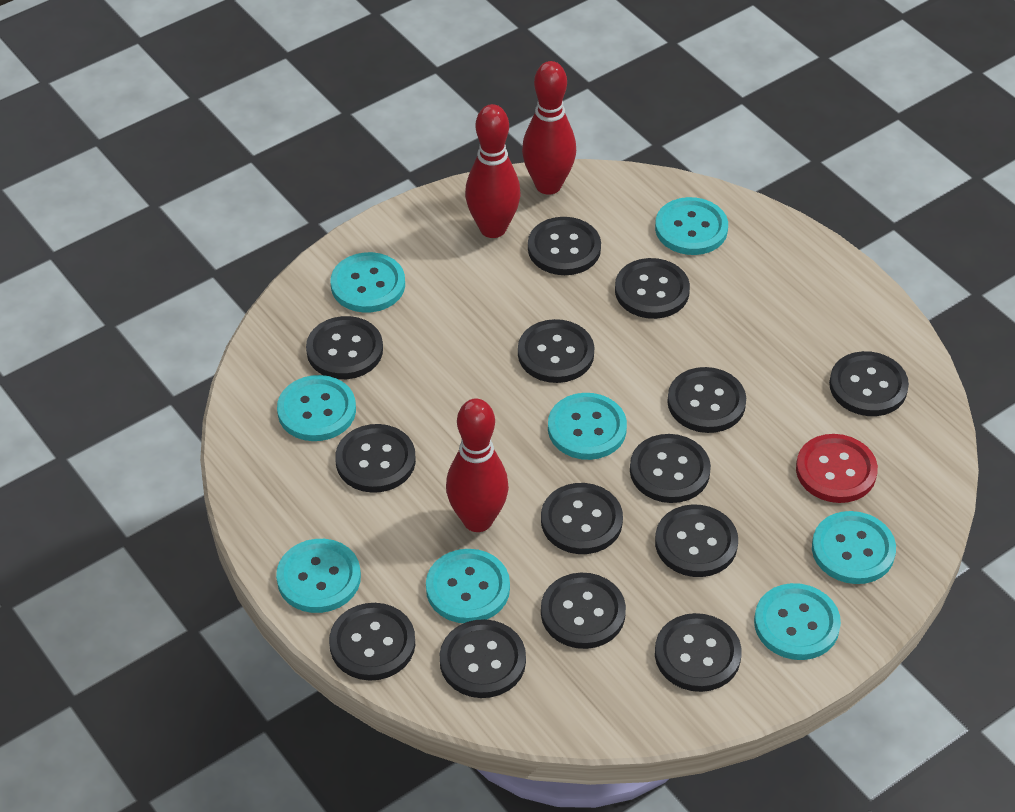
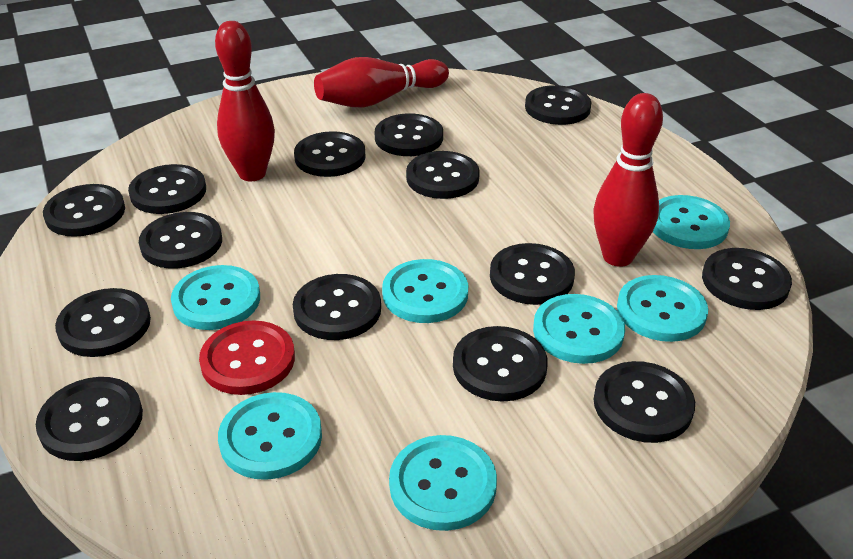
turquoise button: 8 -> 7

